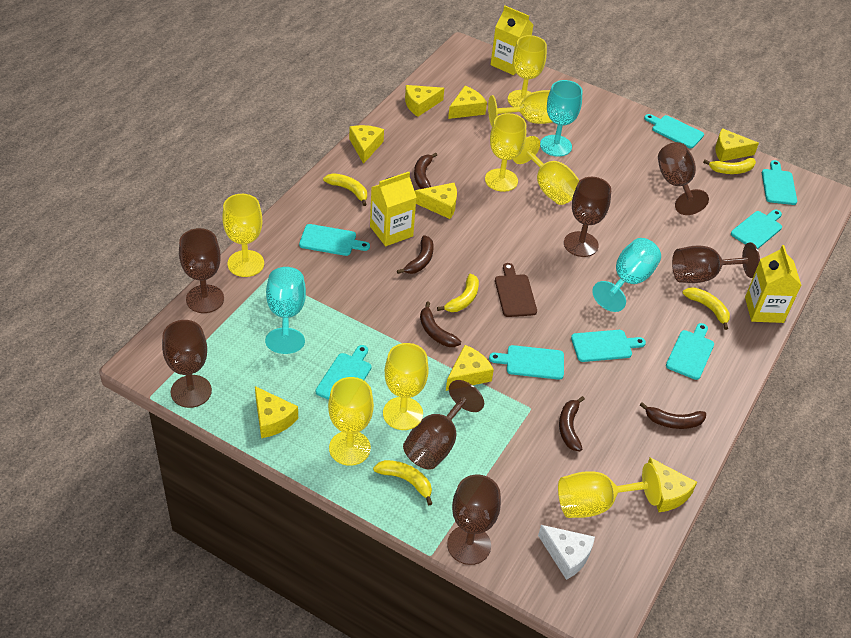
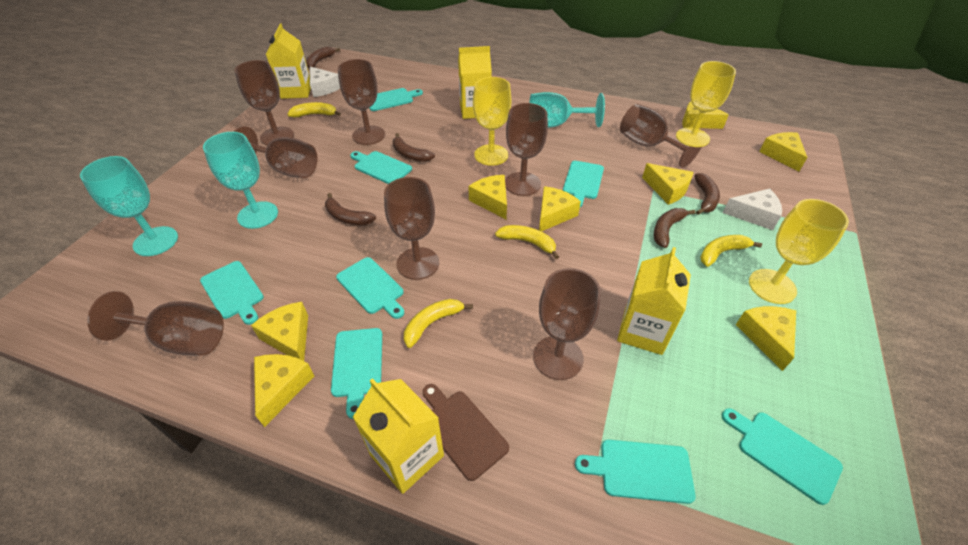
brown goblet: 7 -> 8
white cheese: 1 -> 2
yellow banana: 5 -> 4
yellow carton: 3 -> 4
yellow goblet: 8 -> 3

